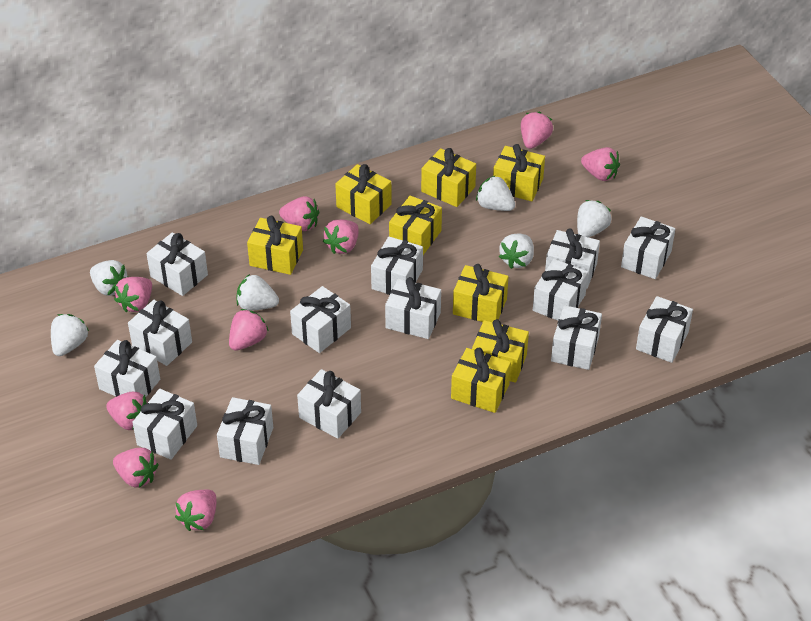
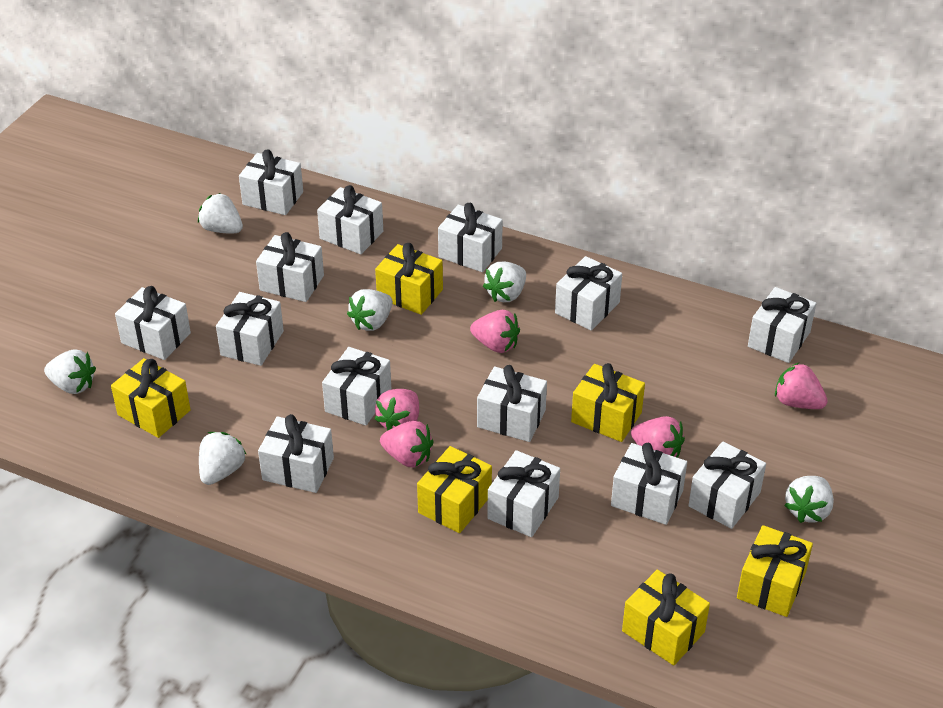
pink strawberry: 9 -> 5
yellow gift: 8 -> 6

